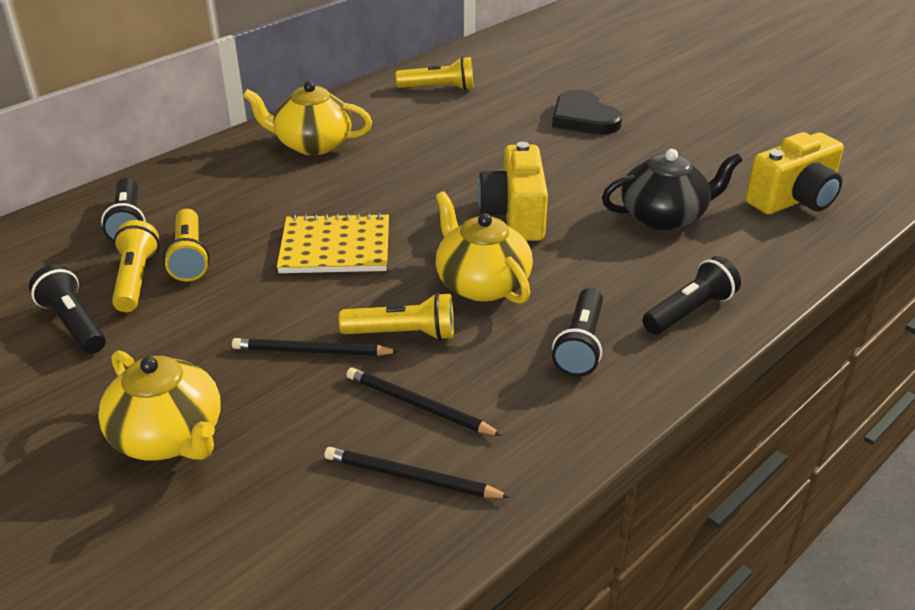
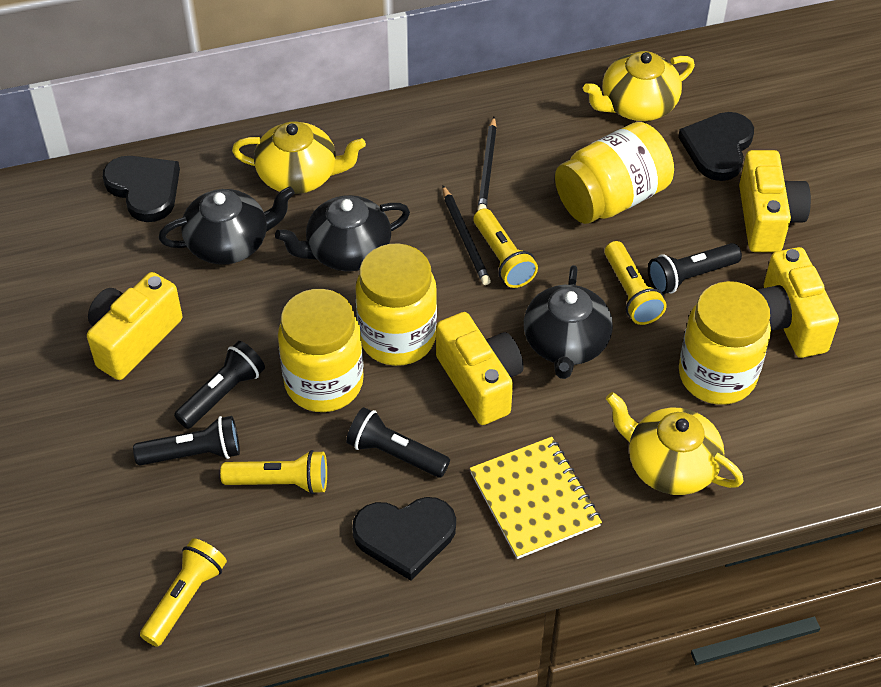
black heart: 1 -> 3
black pencil: 3 -> 2
black teapot: 1 -> 3
yellow camera: 2 -> 4
yellow jar: 0 -> 4

